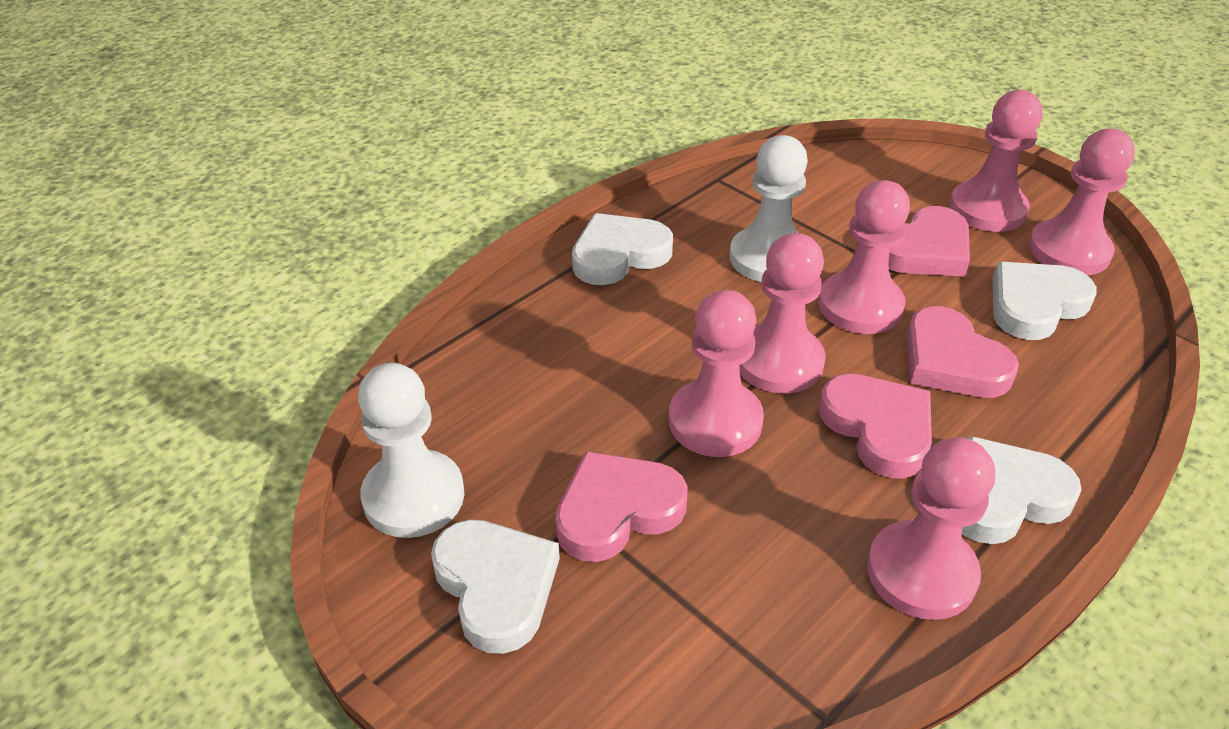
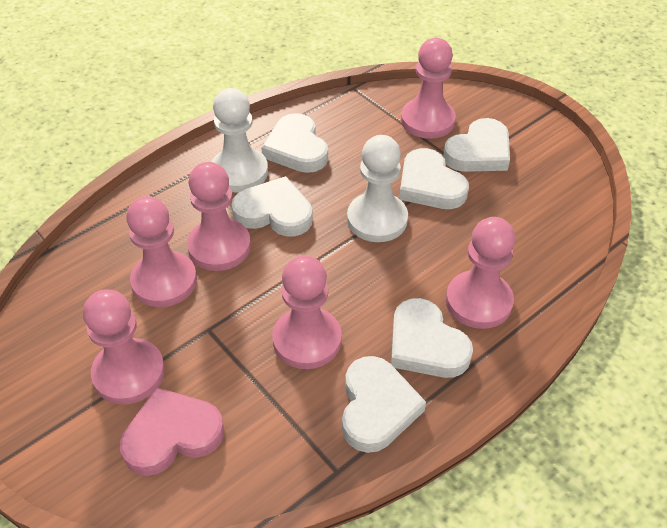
pink heart: 4 -> 1
white heart: 4 -> 6

